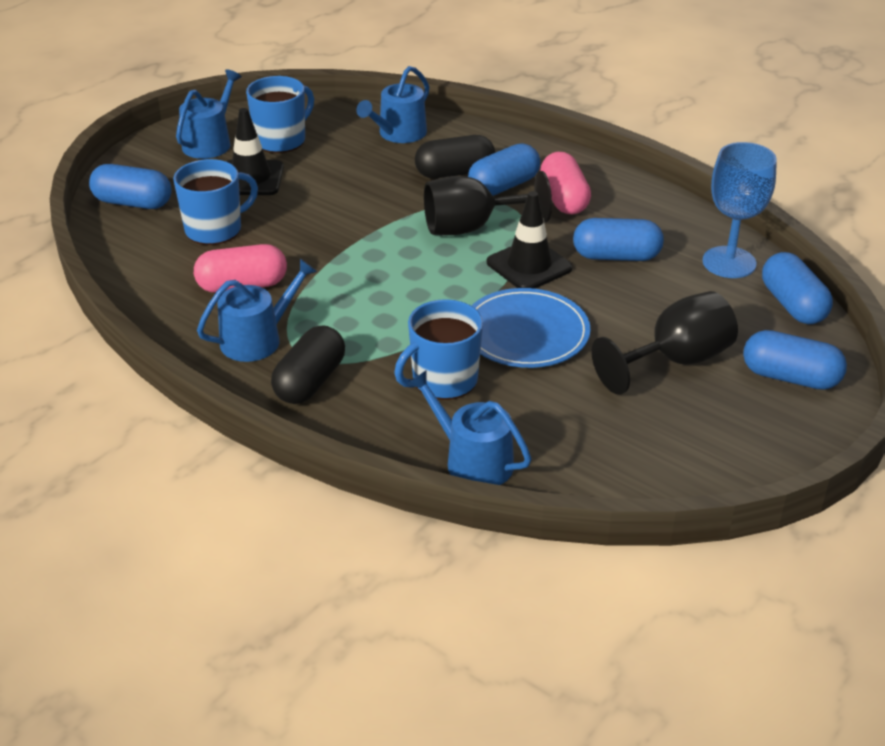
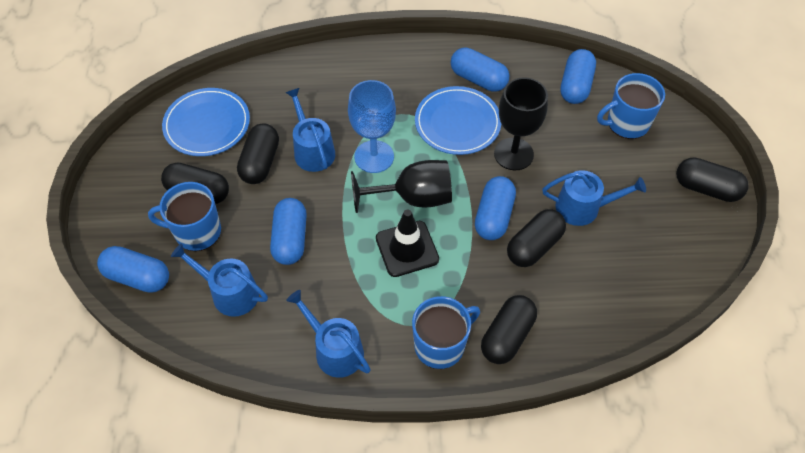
black capsule: 2 -> 5
black traffic cone: 2 -> 1
blue plate: 1 -> 2
pink capsule: 2 -> 0

